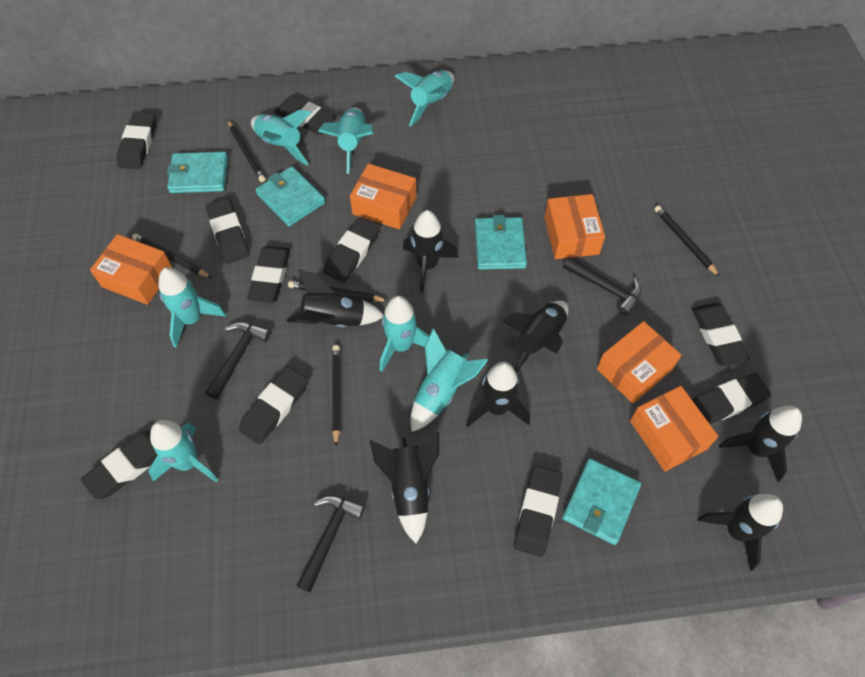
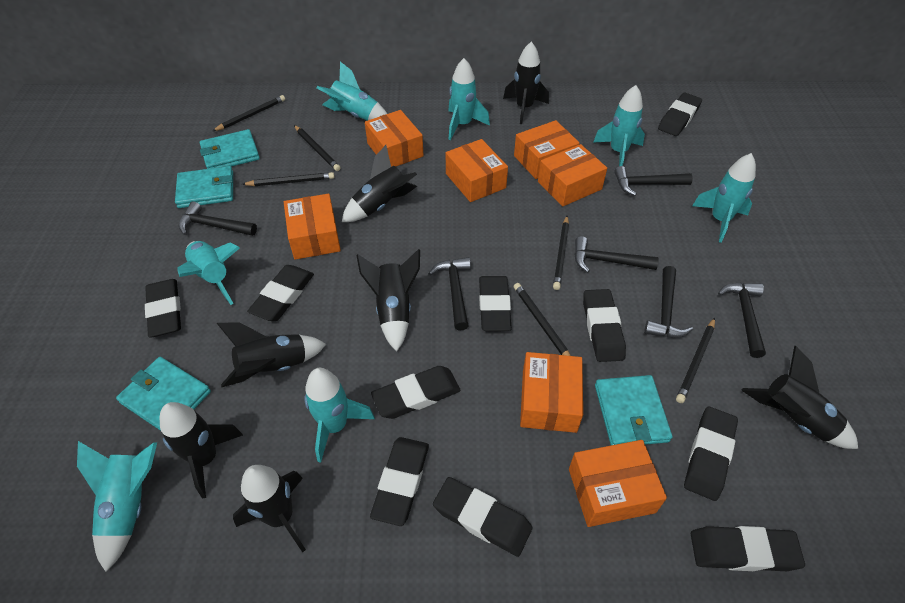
black hammer: 3 -> 6
black pencil: 5 -> 6
orange box: 5 -> 7

